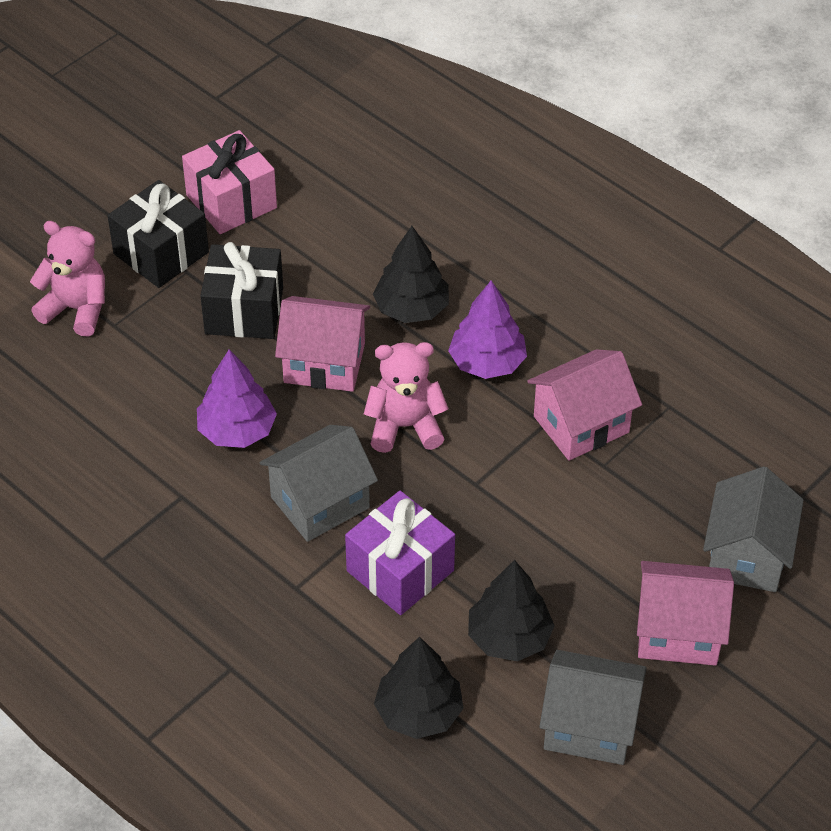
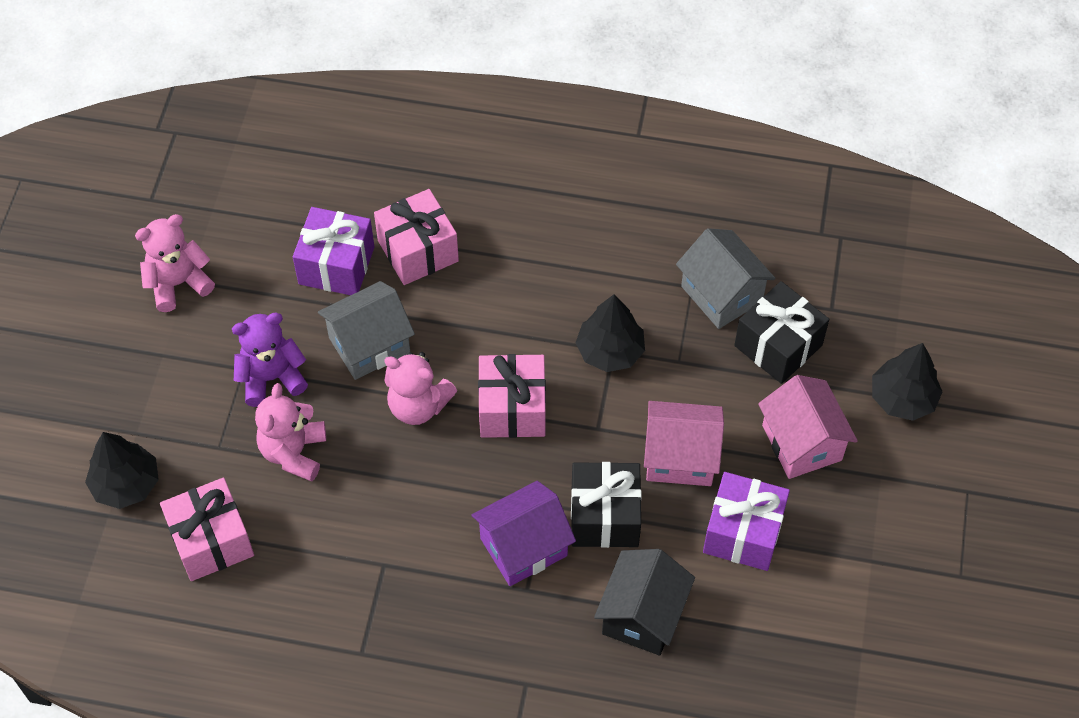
black house: 0 -> 1
grey house: 3 -> 2
pink gift: 1 -> 3
pink house: 3 -> 2
pink teddy bear: 2 -> 3
purple gift: 1 -> 2
purple house: 0 -> 1
purple teddy bear: 0 -> 1
purple tree: 2 -> 0

